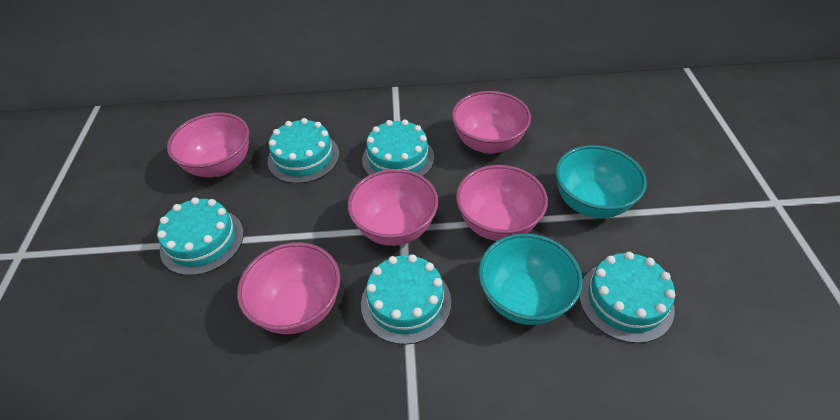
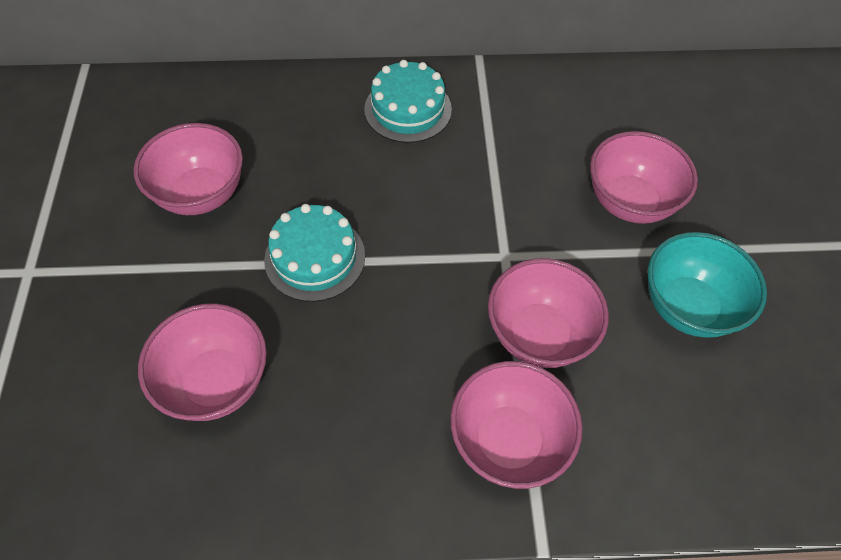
turquoise bowl: 2 -> 1
turquoise cake: 5 -> 2

